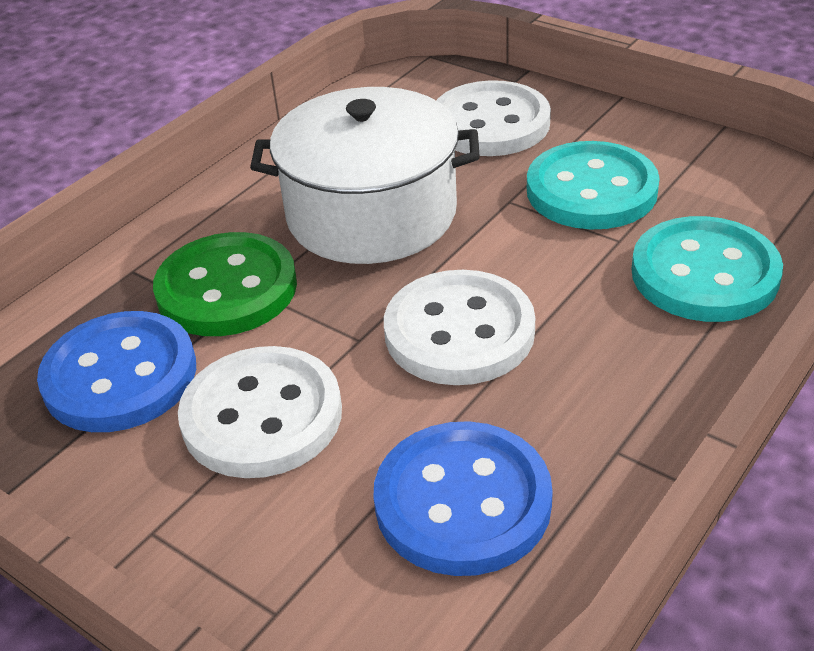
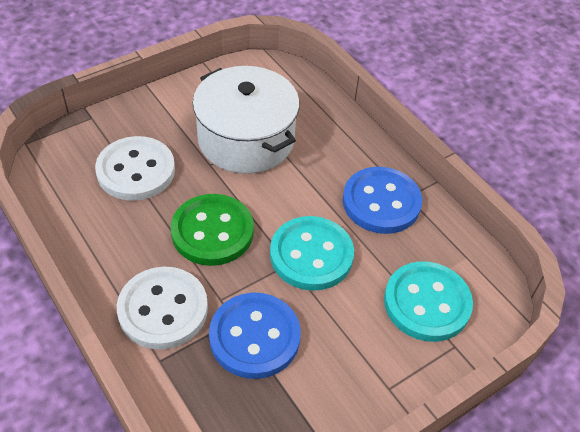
white button: 3 -> 2

